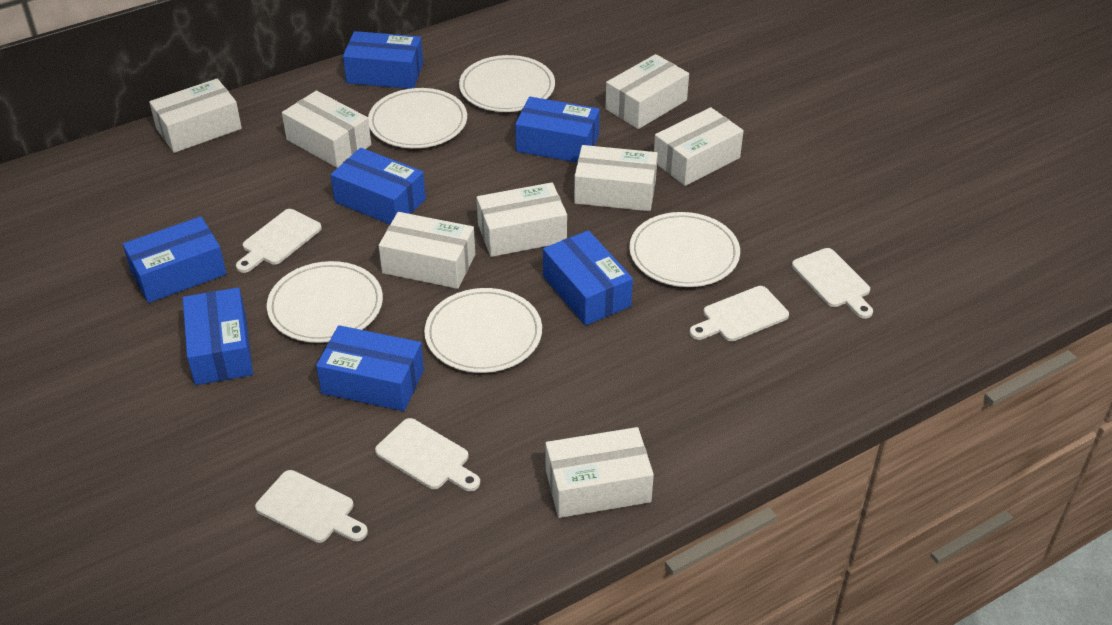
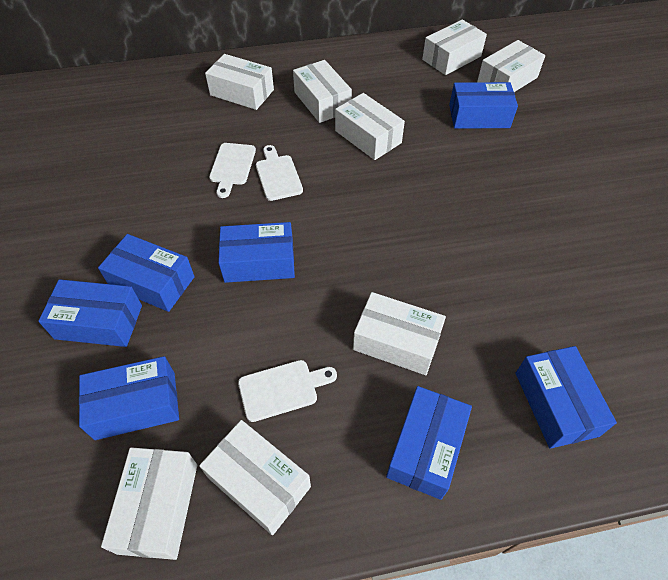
white cutting board: 5 -> 3
white plate: 5 -> 0

